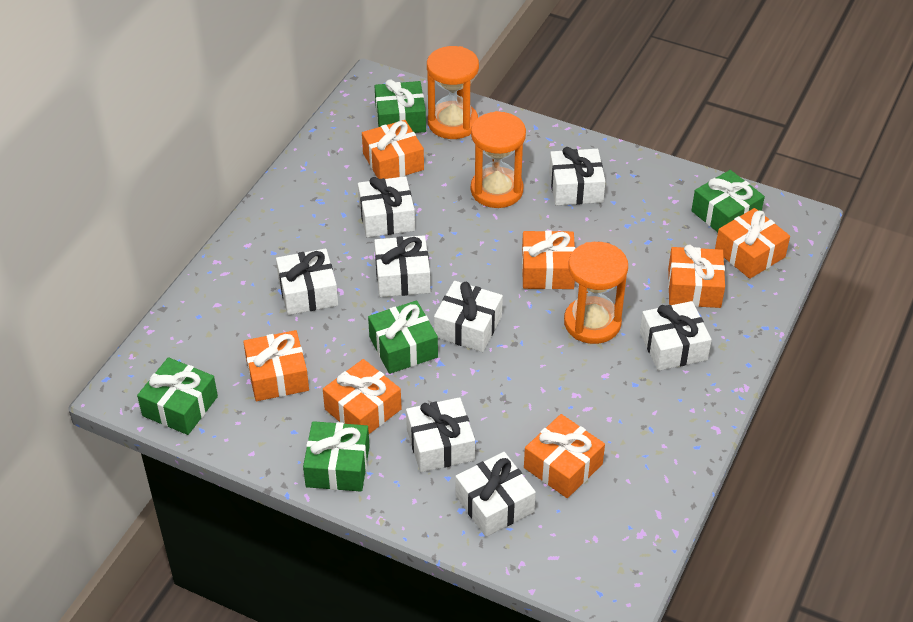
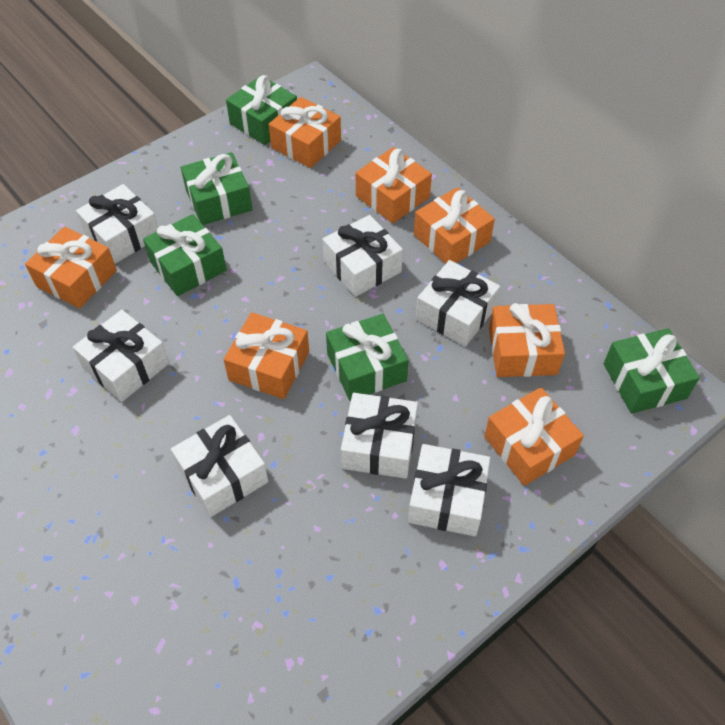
orange hourglass: 3 -> 0
white gift: 8 -> 7

